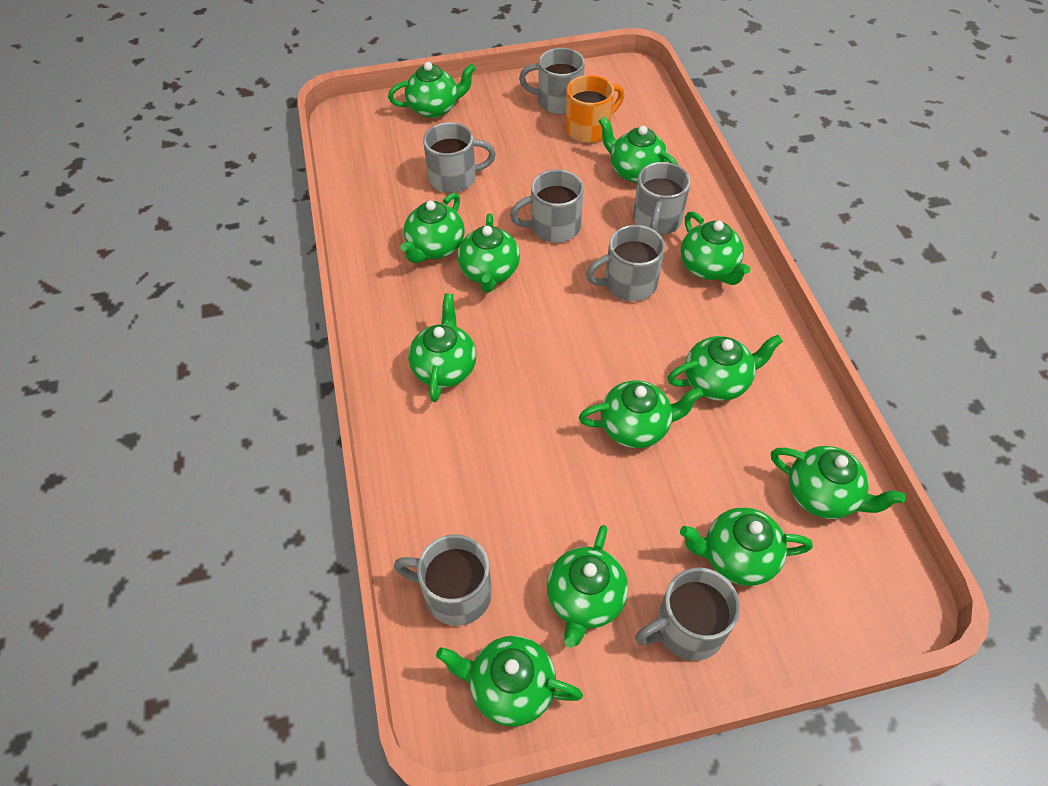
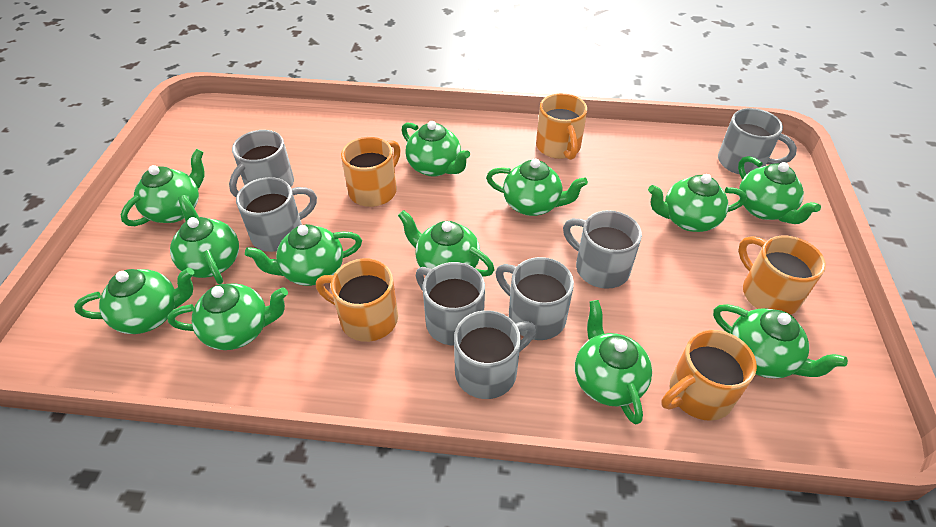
orange mug: 1 -> 5

